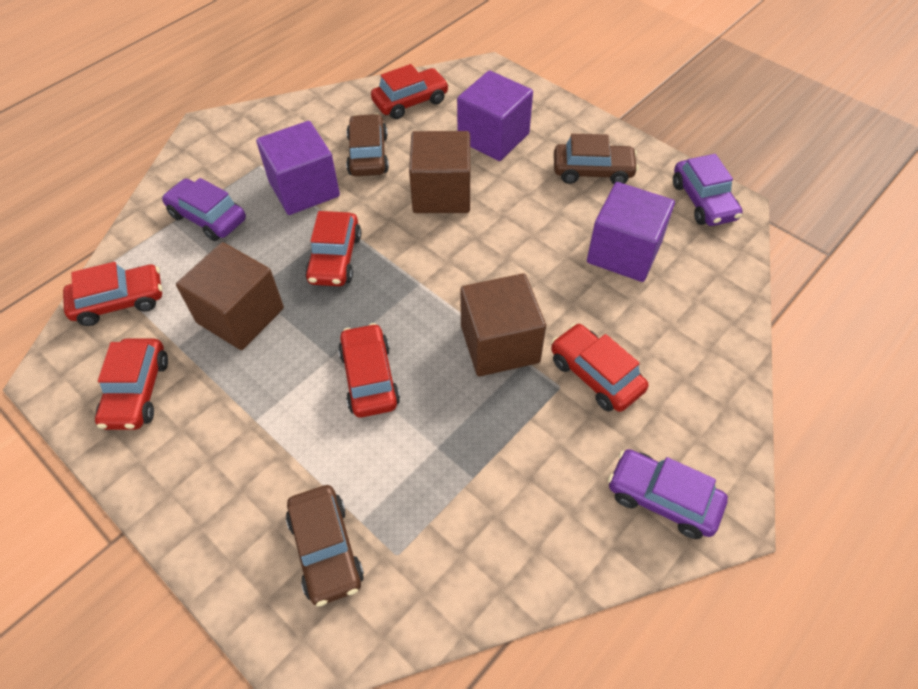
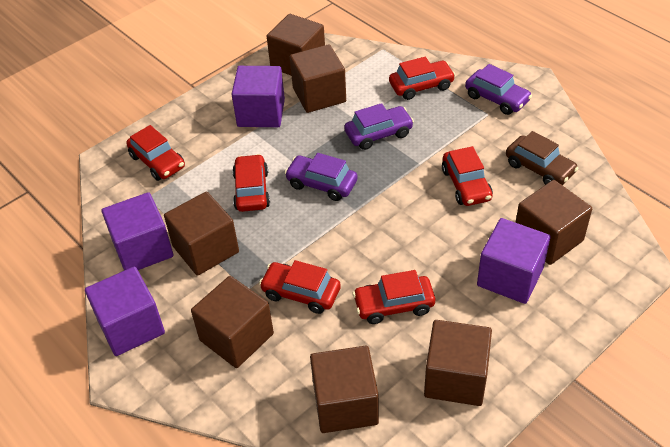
brown car: 3 -> 1
brown cube: 3 -> 7
purple cube: 3 -> 4

